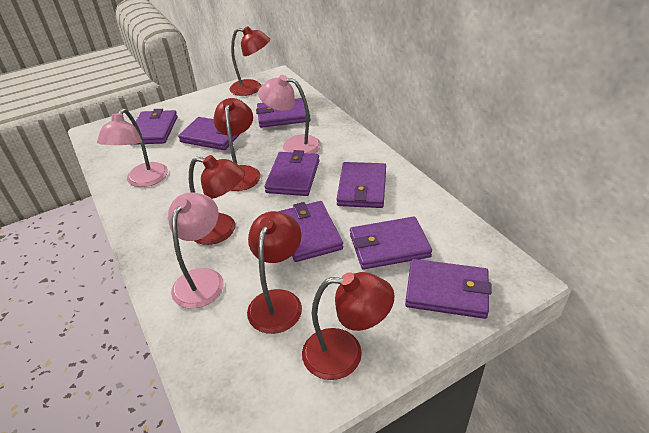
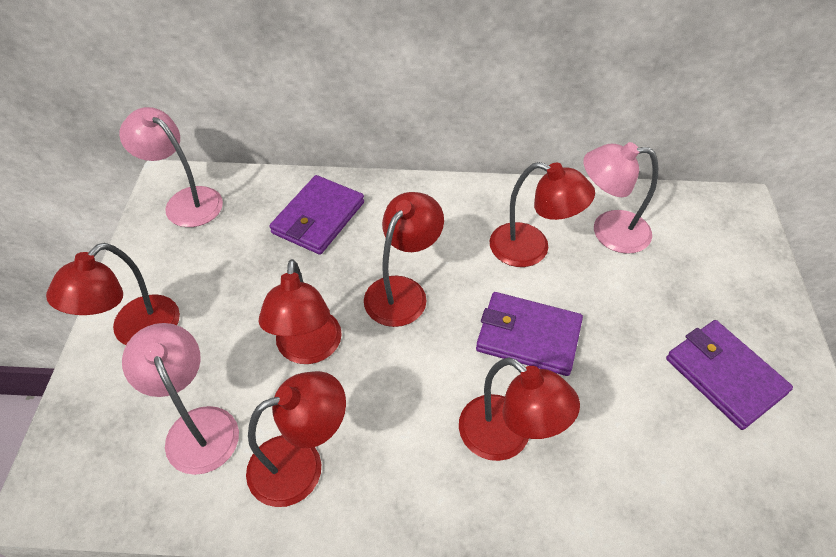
purple wallet: 8 -> 3
red lamp: 5 -> 6

